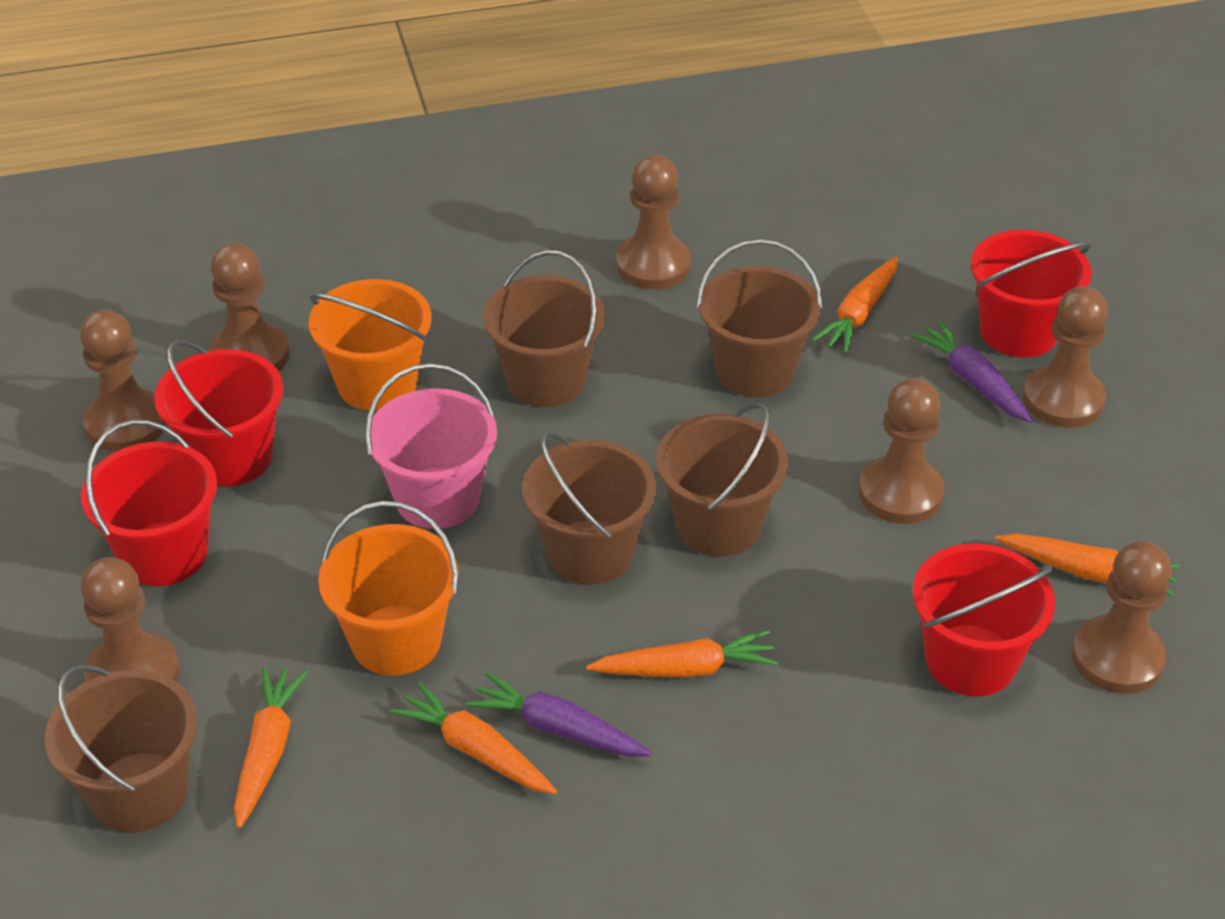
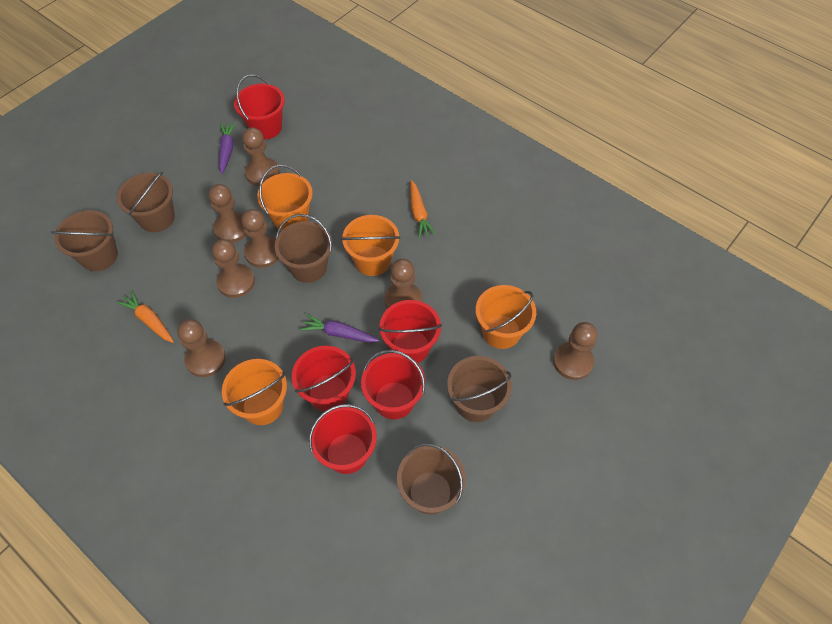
orange bucket: 2 -> 4
orange carrot: 5 -> 2
pink bucket: 1 -> 0
red bucket: 4 -> 5

